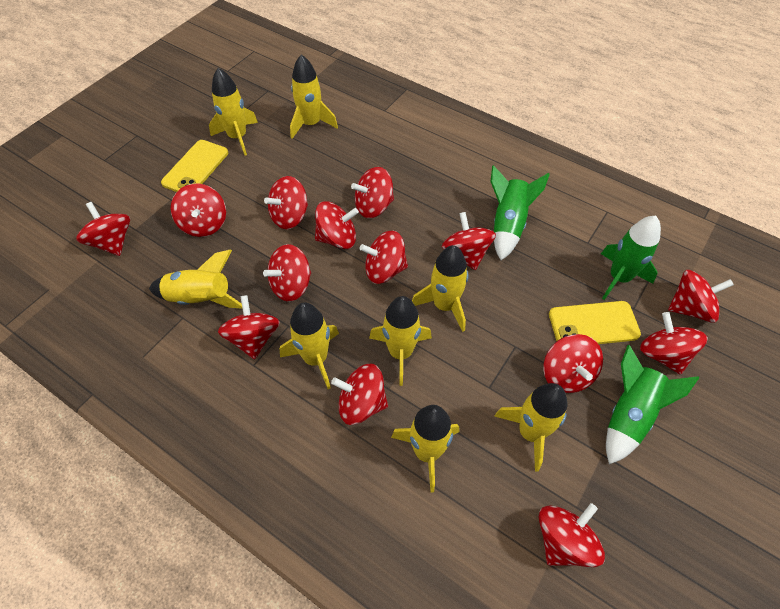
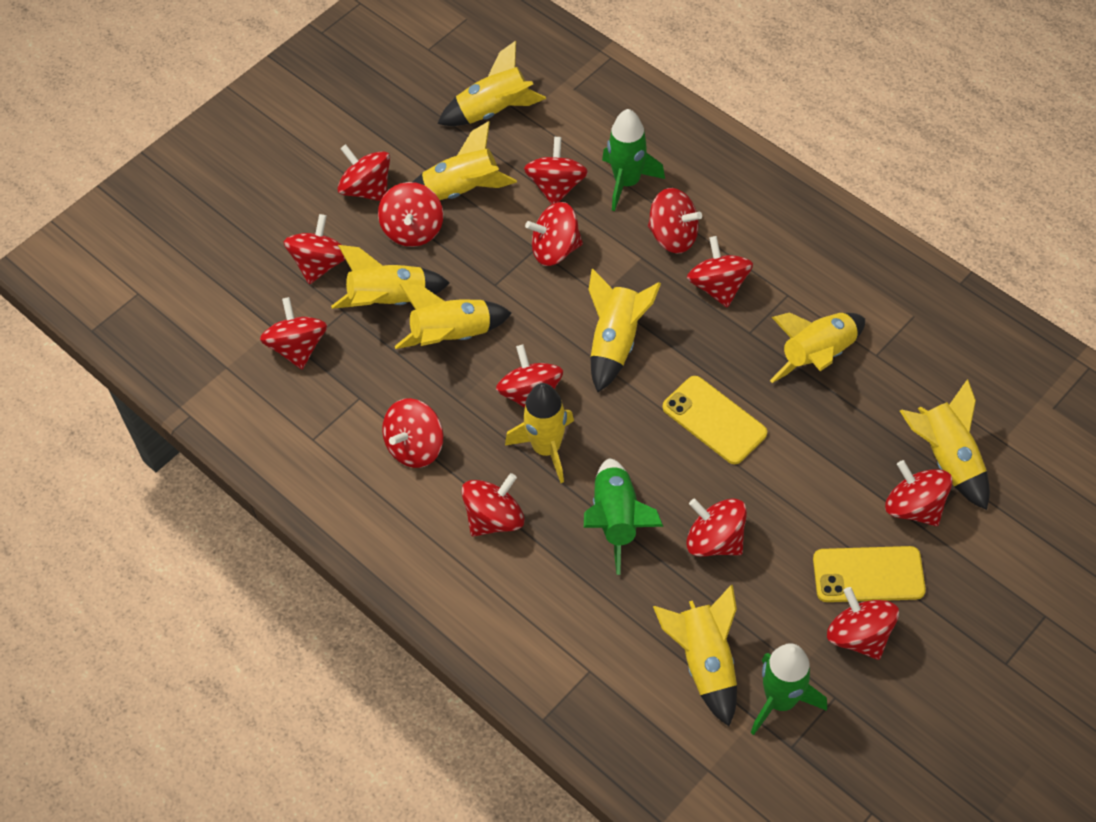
yellow rocket: 8 -> 9

